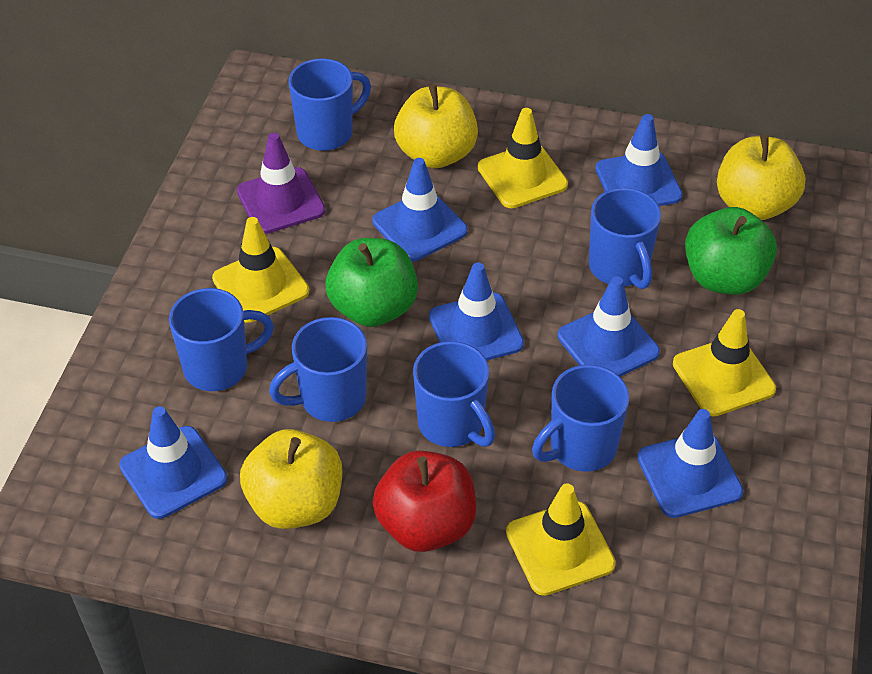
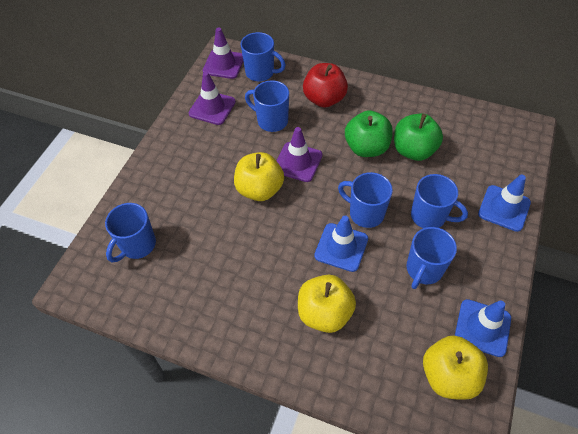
blue traffic cone: 6 -> 3
purple traffic cone: 1 -> 3
yellow traffic cone: 4 -> 0

